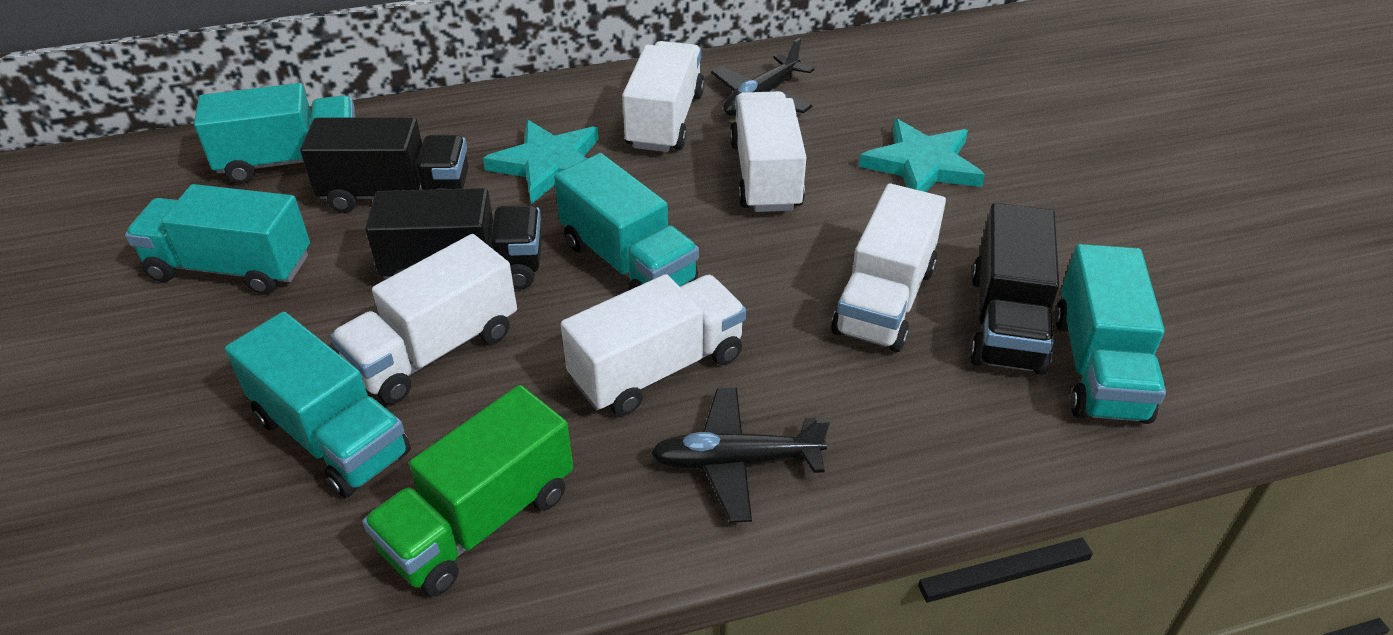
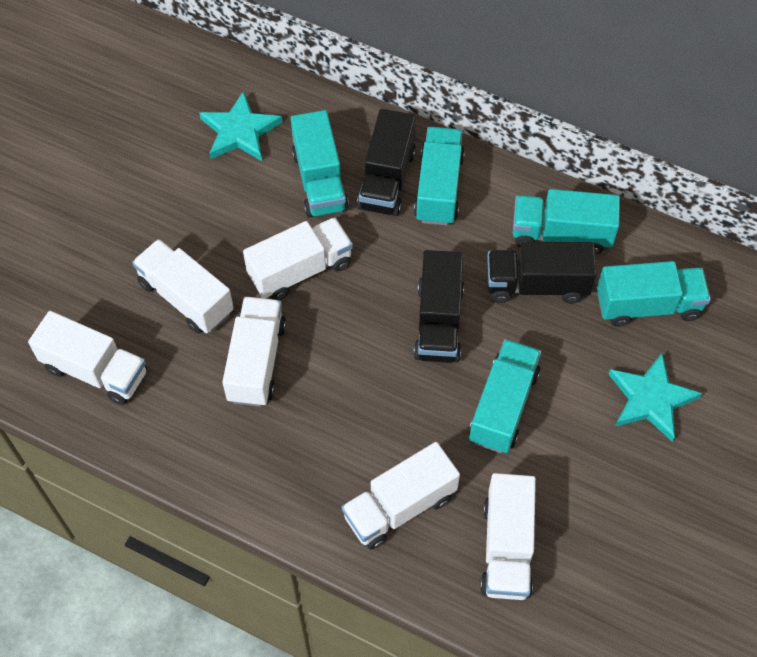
black plane: 2 -> 0
green truck: 1 -> 0
white truck: 5 -> 6

